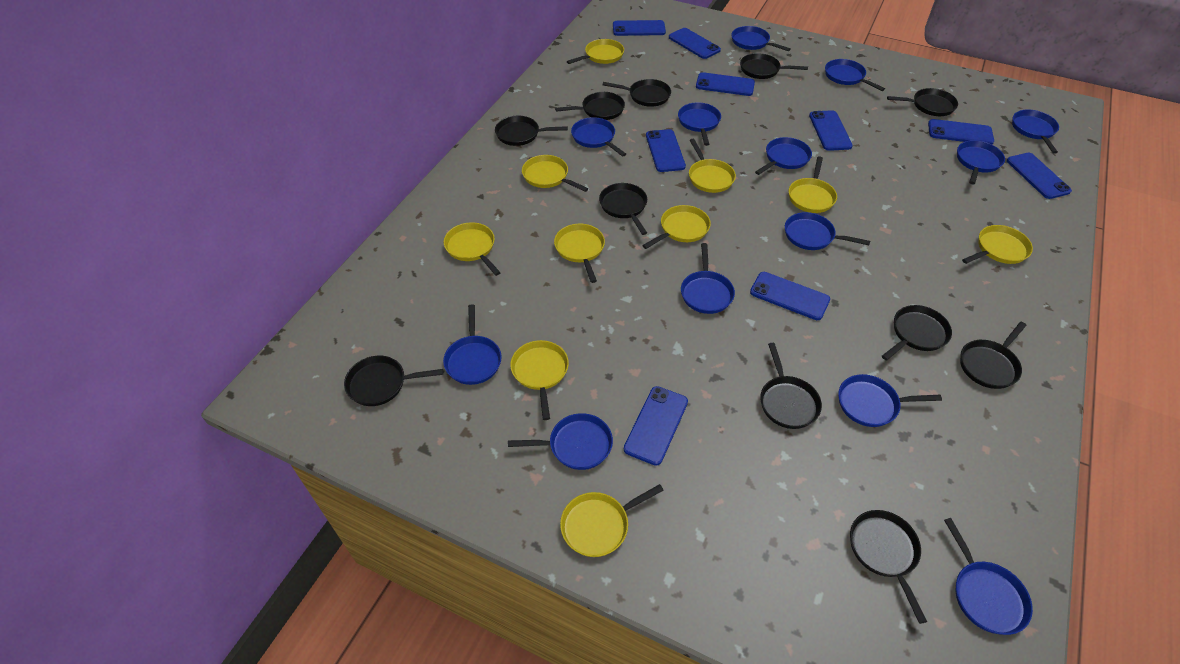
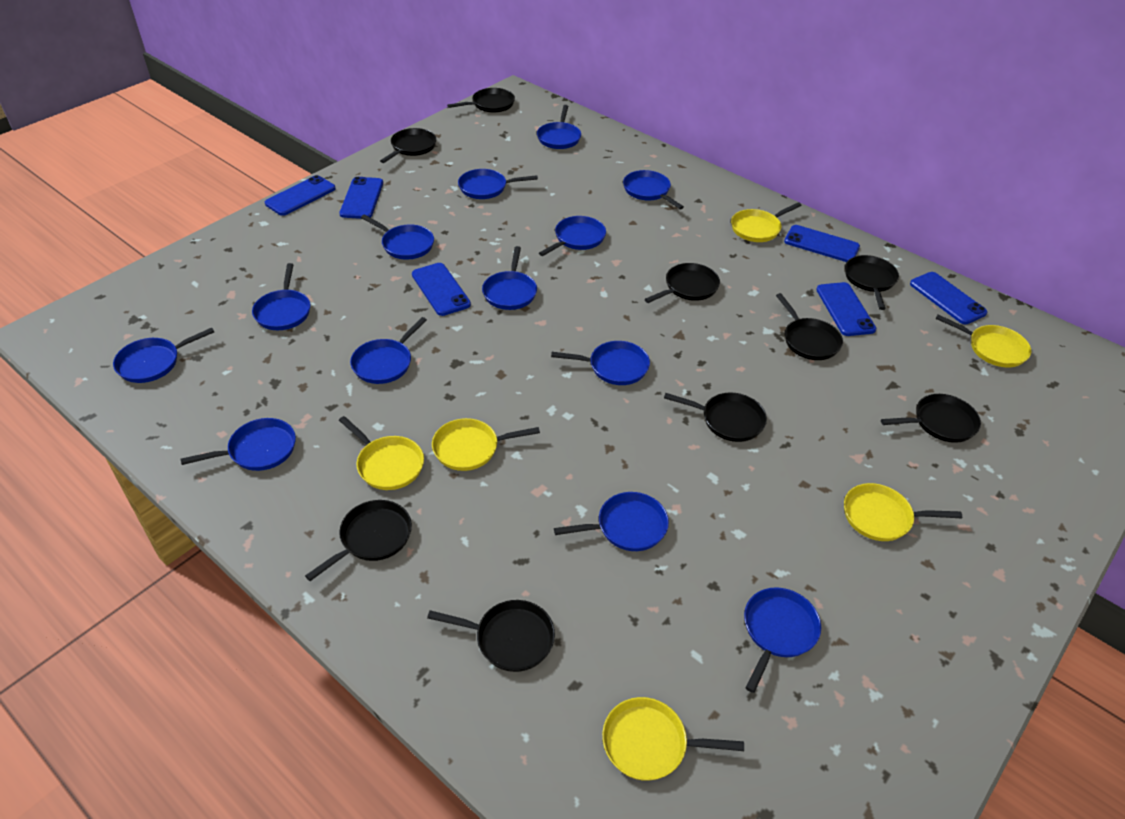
black pan: 11 -> 9
blue phone: 9 -> 6
yellow pan: 10 -> 6

